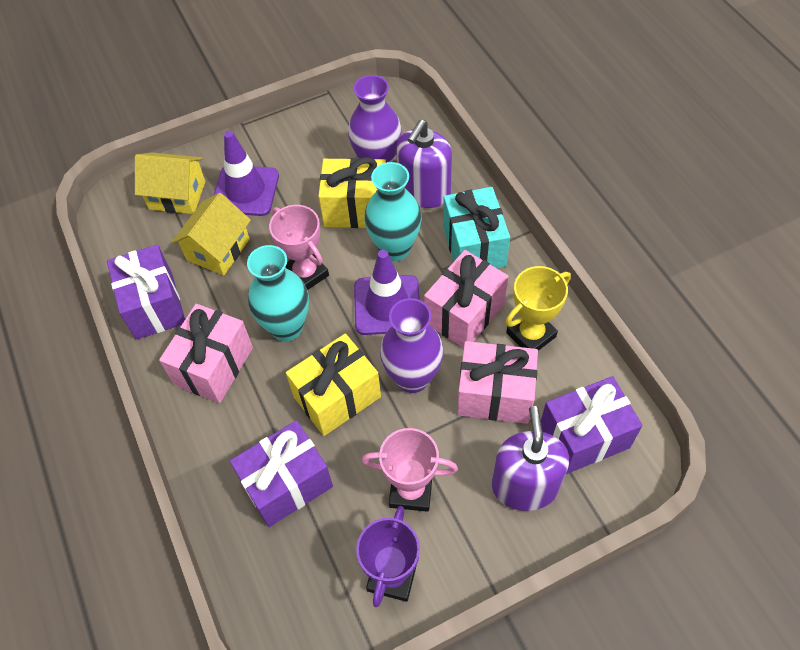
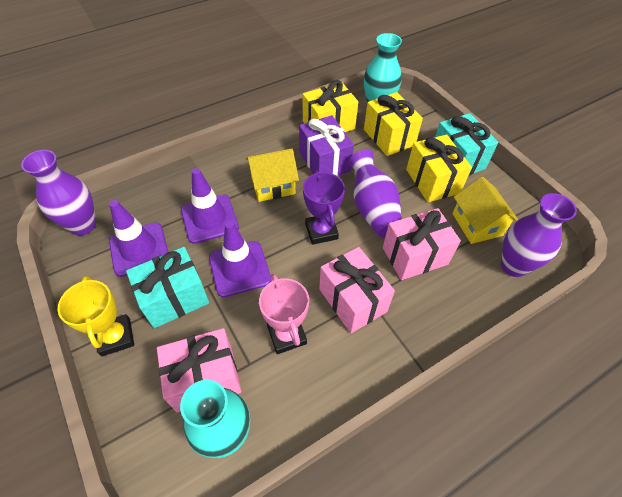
pink trophy: 2 -> 1
purple gift: 3 -> 1
purple soap dispenser: 2 -> 0
purple traffic cone: 2 -> 3
purple vase: 2 -> 3
turquoise gift: 1 -> 2
yellow gift: 2 -> 3

